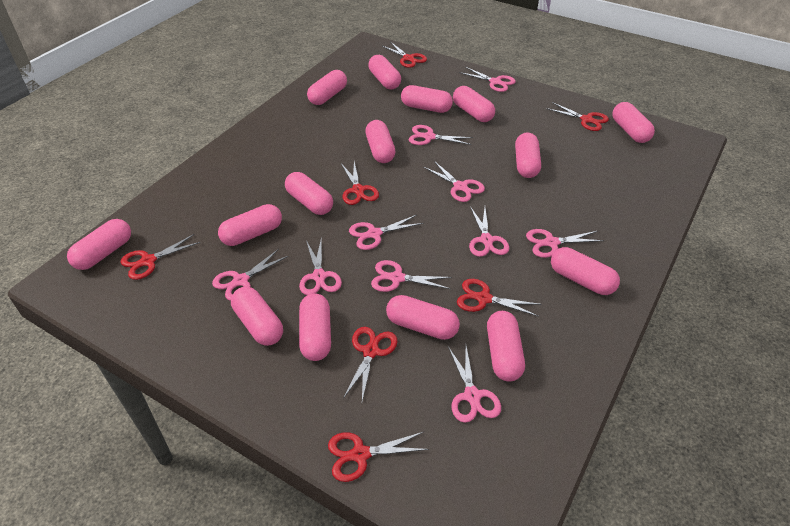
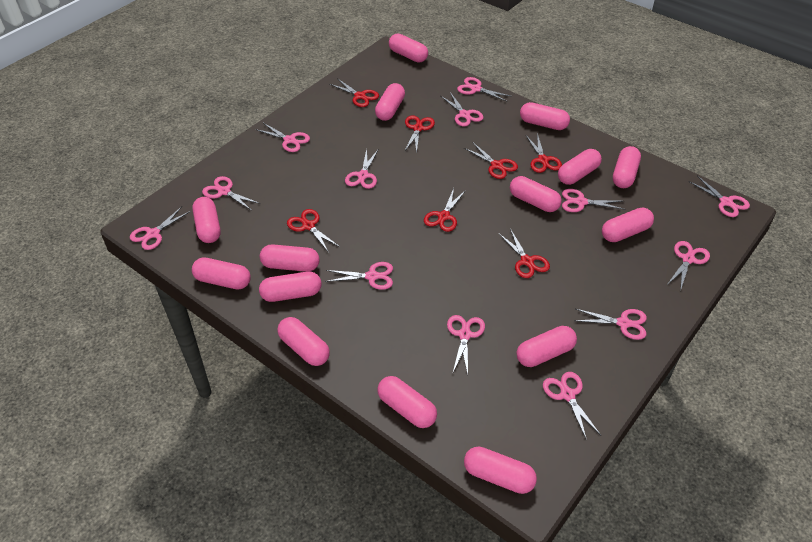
pink scissors: 10 -> 13

